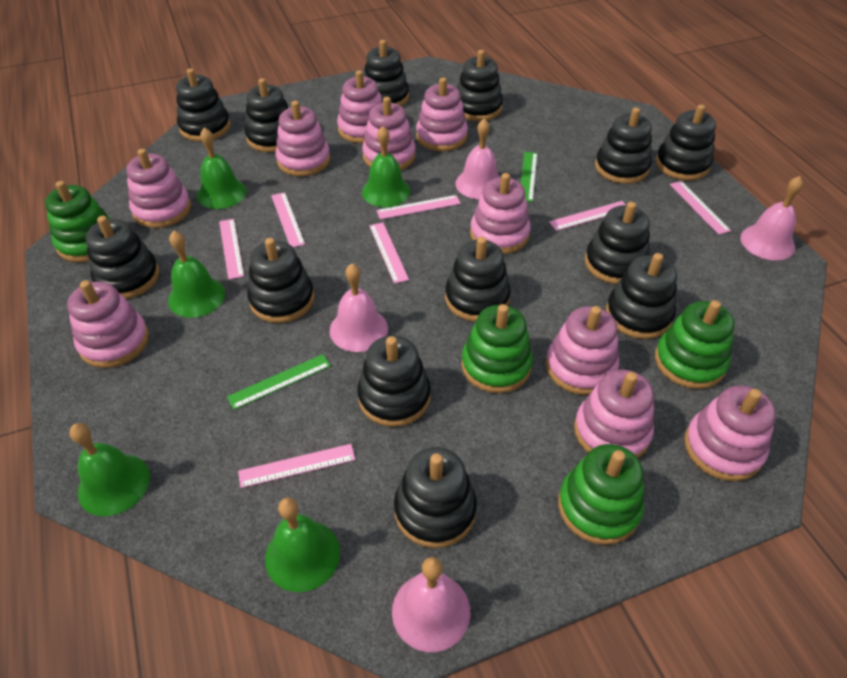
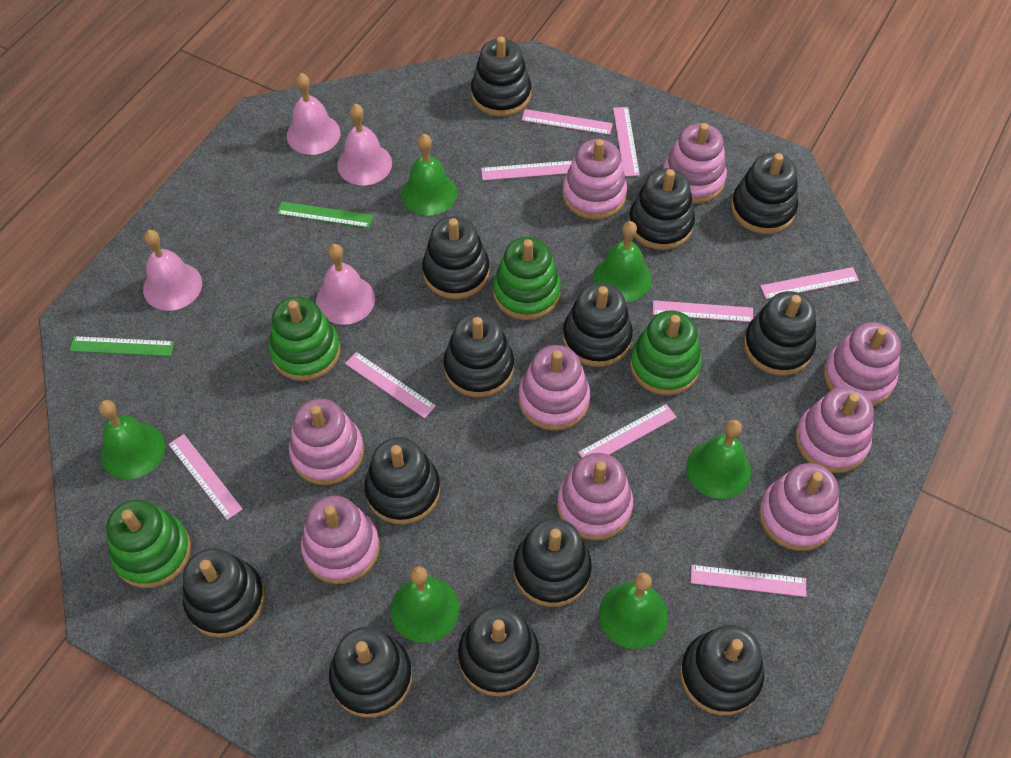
green bell: 5 -> 6
pink ruler: 7 -> 9
pink stacking toy: 10 -> 9

